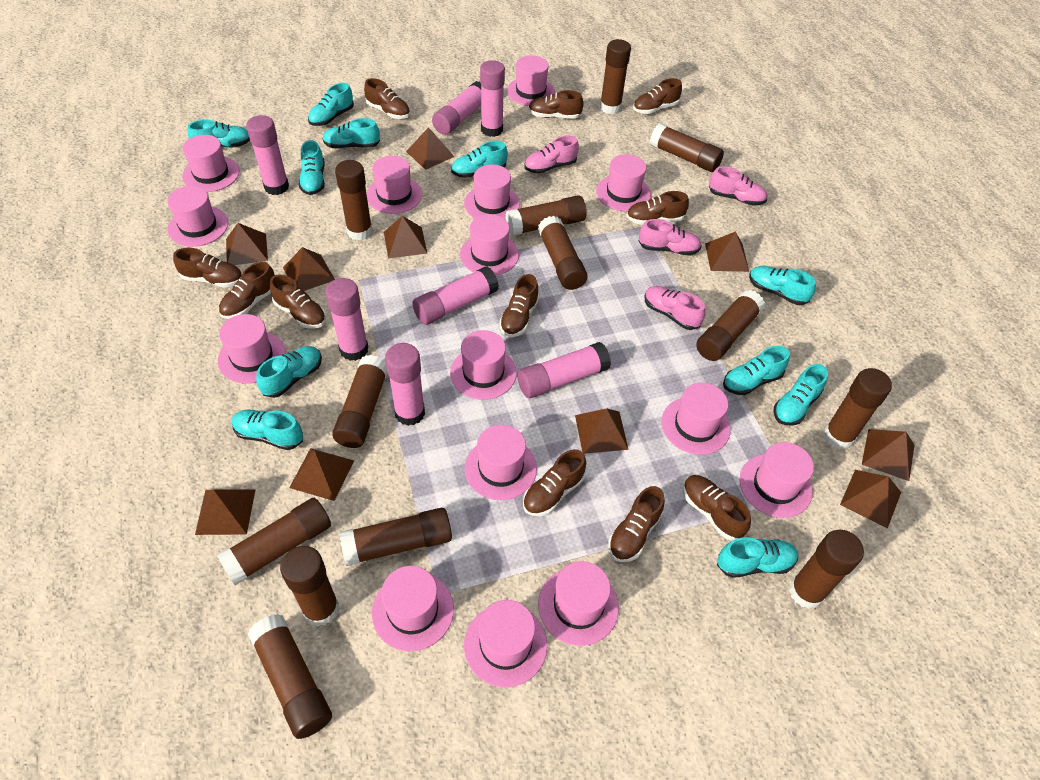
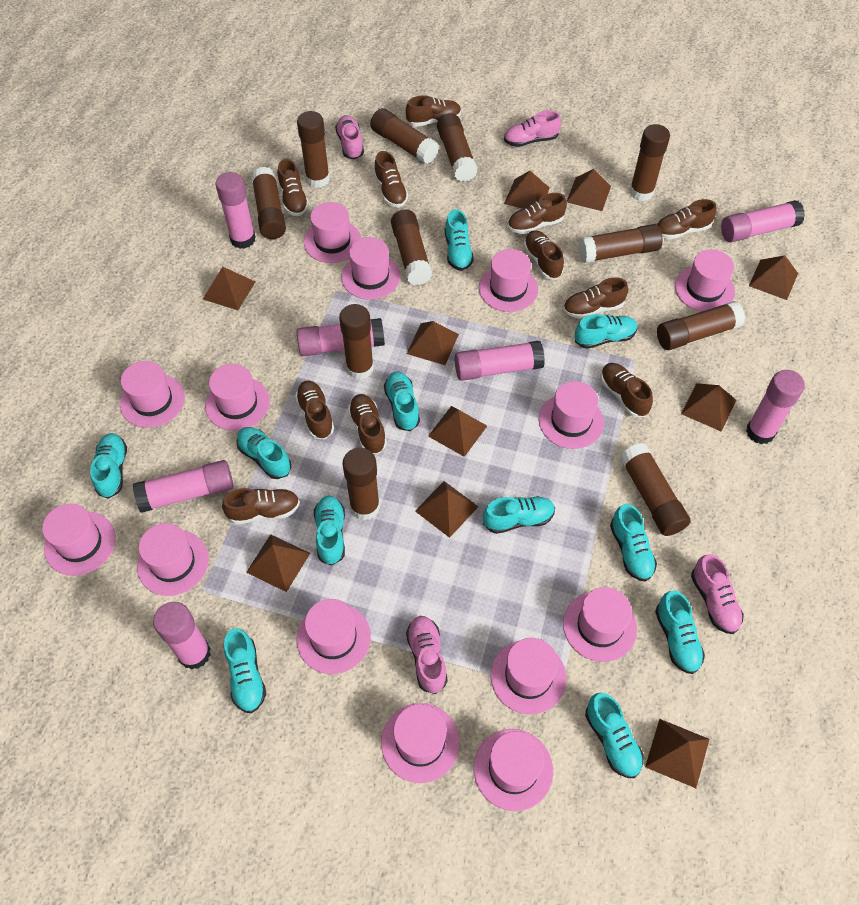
brown glue stick: 13 -> 11
pink hat: 15 -> 14

